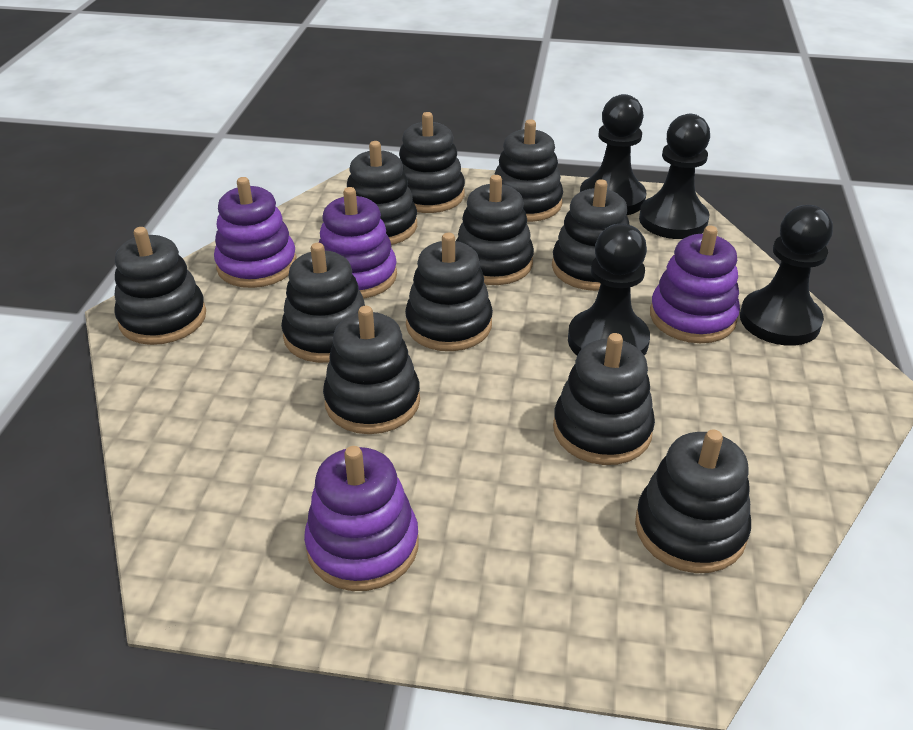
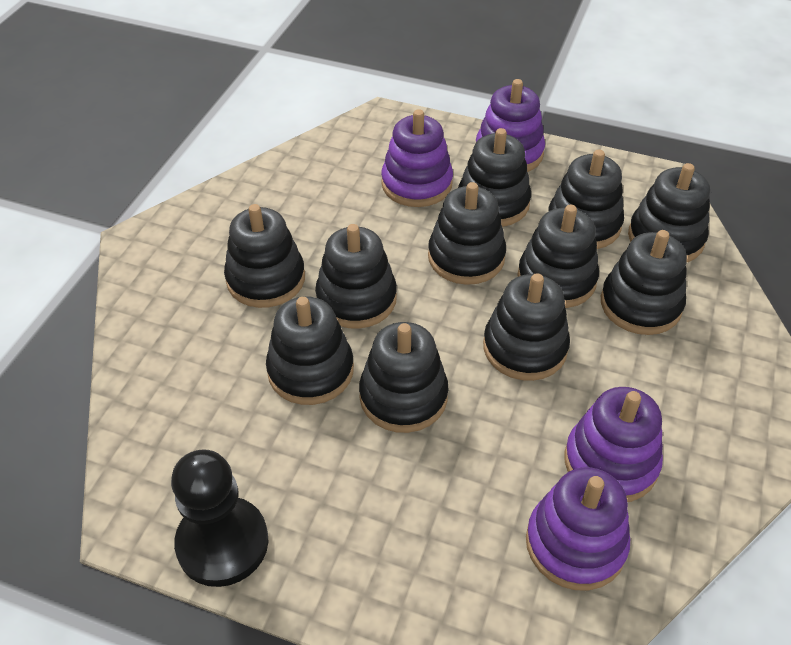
black pawn: 4 -> 1

